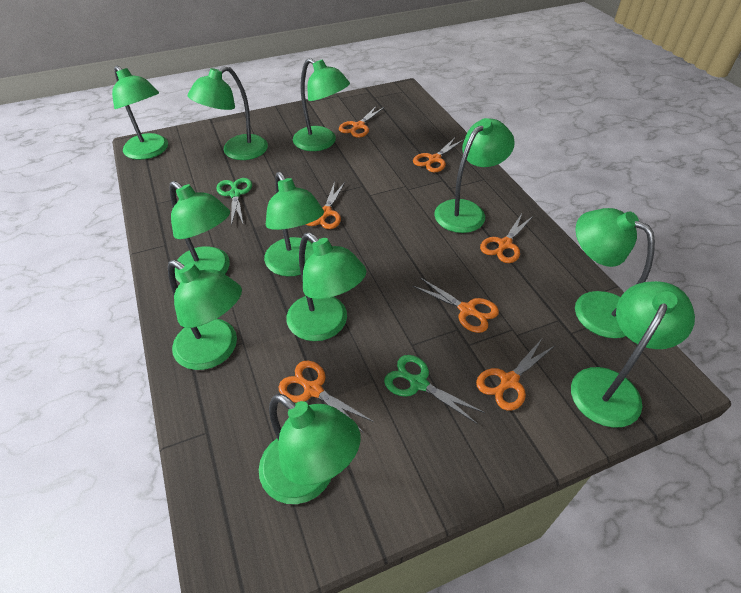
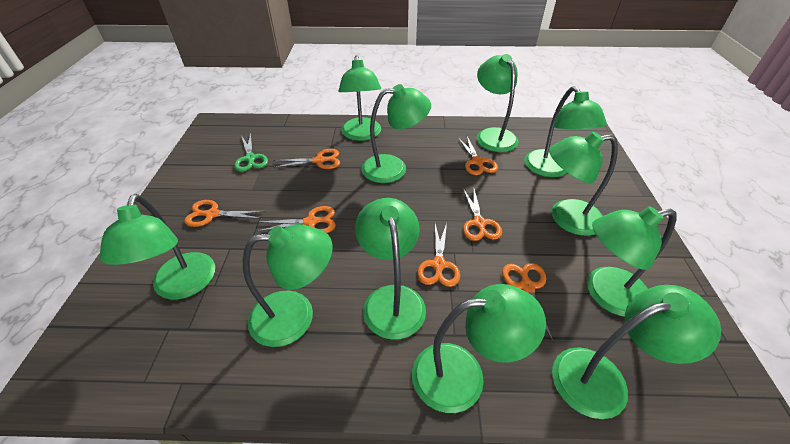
green scissors: 2 -> 1

